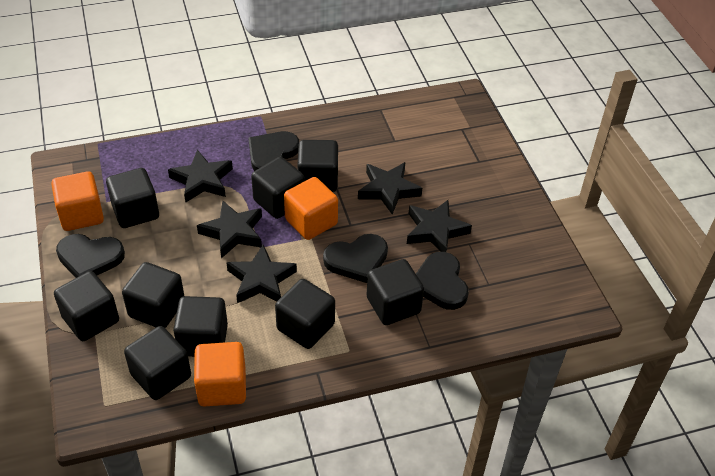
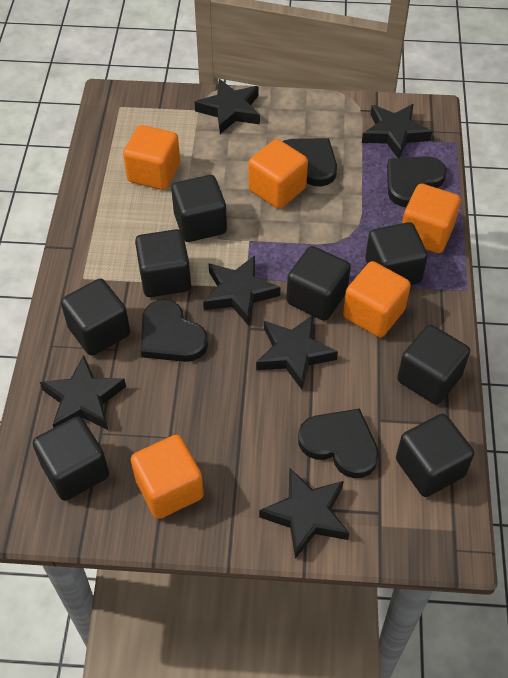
black cube: 9 -> 8
black star: 5 -> 6
orange cube: 3 -> 5

